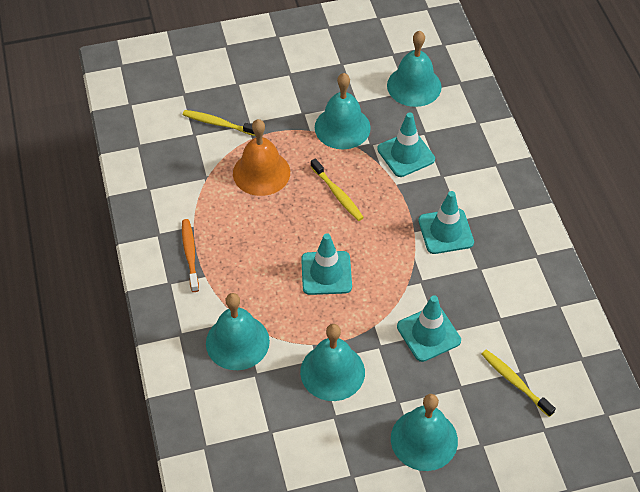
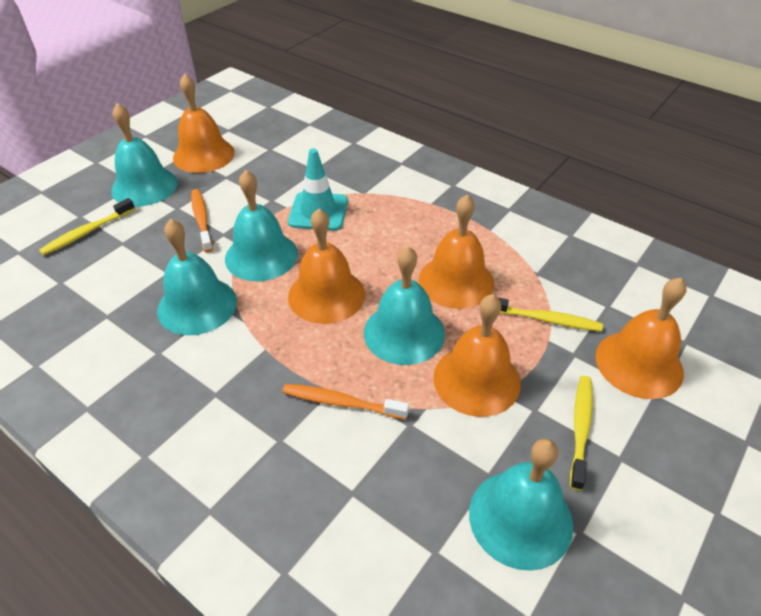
orange bell: 1 -> 5
orange toothbrush: 1 -> 2
turquoise traffic cone: 4 -> 1

